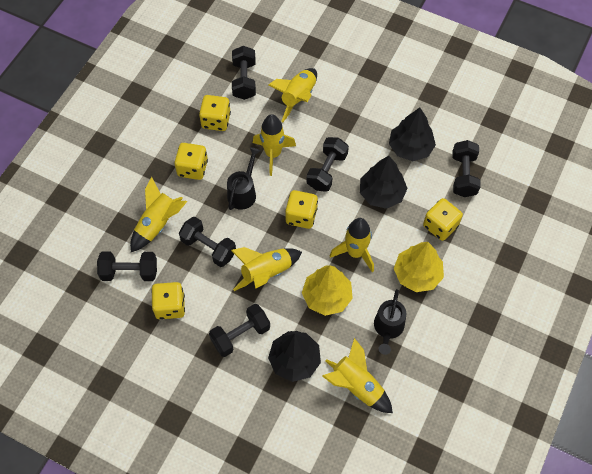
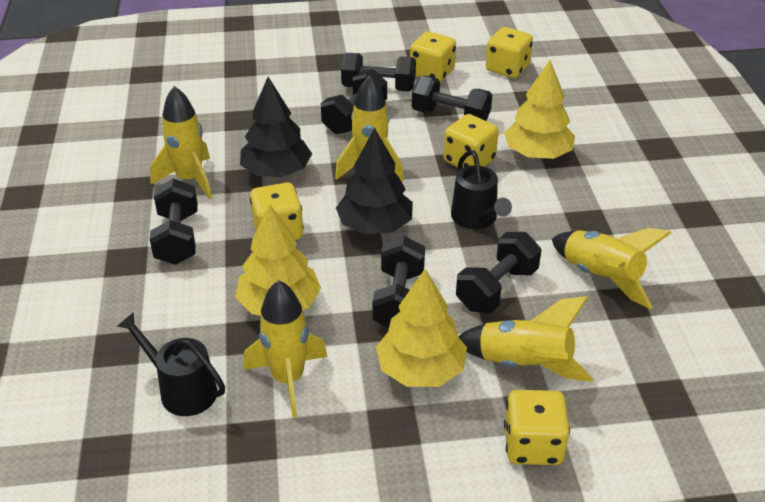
black tree: 3 -> 2
yellow rocket: 6 -> 5
yellow tree: 2 -> 3

